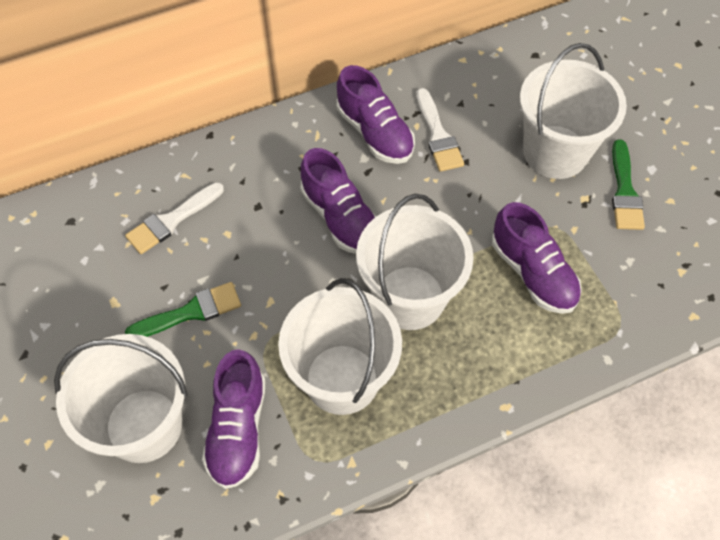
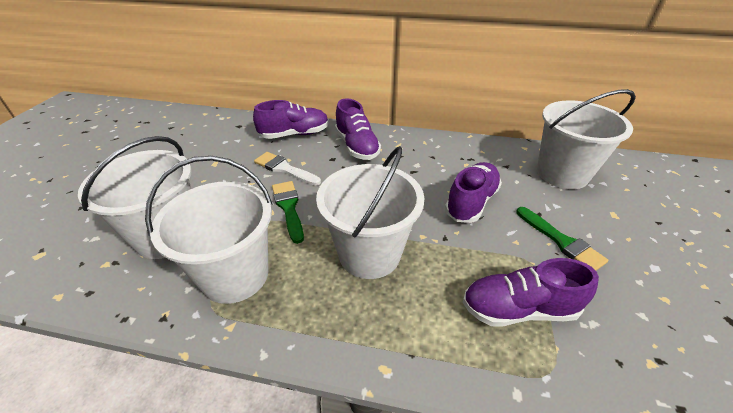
white brush: 2 -> 1

